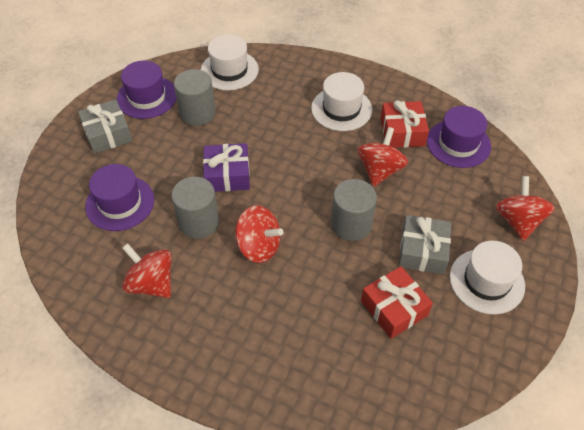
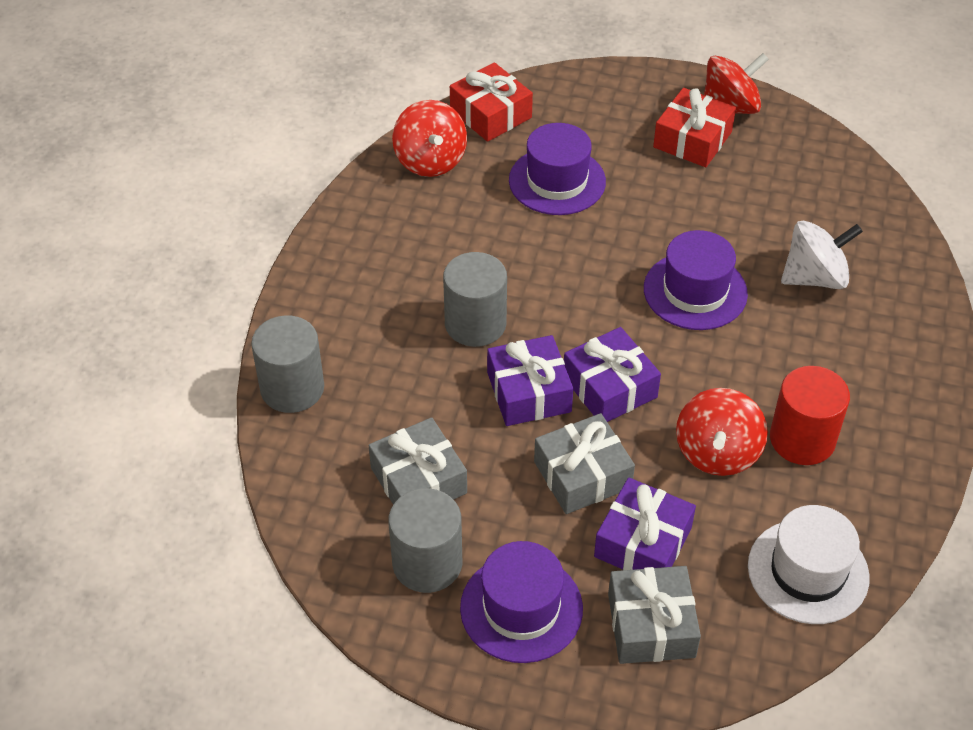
grey gift: 2 -> 3
purple gift: 1 -> 3
red cylinder: 0 -> 1
red spinning top: 4 -> 3
white hat: 3 -> 1
white spinning top: 0 -> 1

